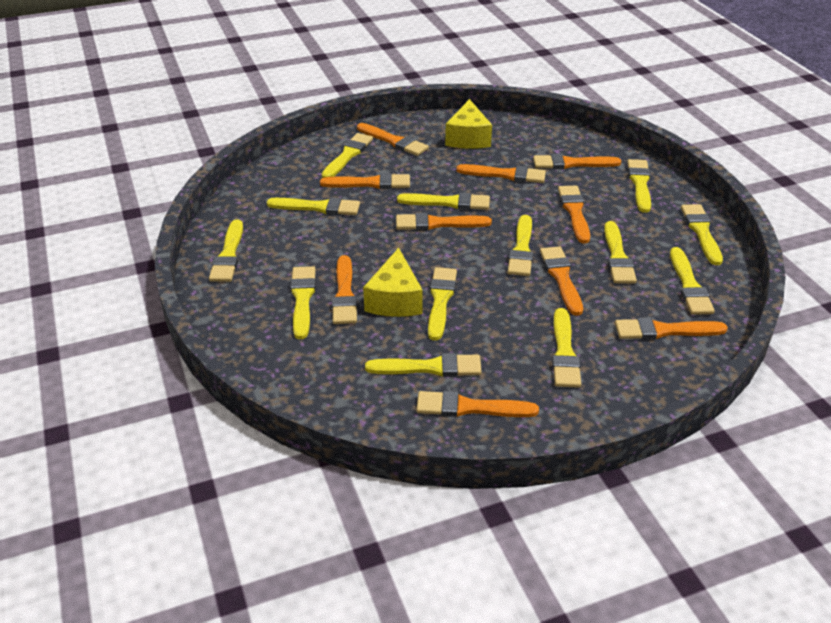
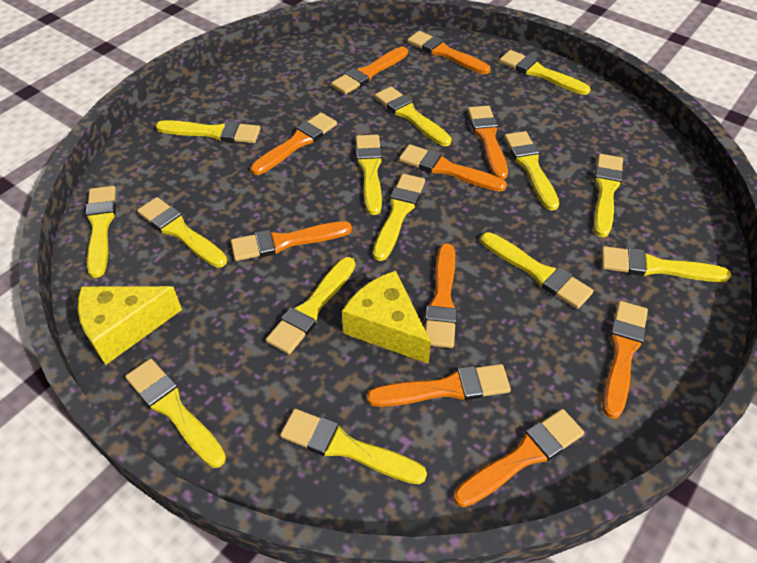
yellow brush: 13 -> 14

